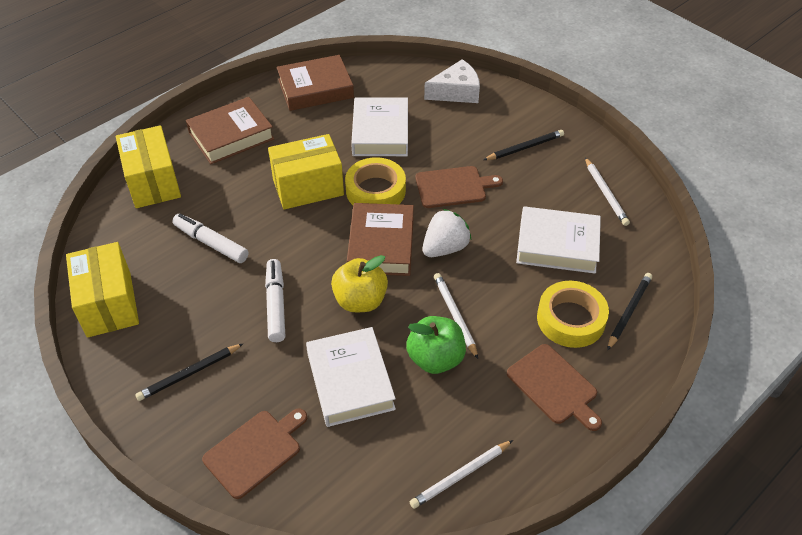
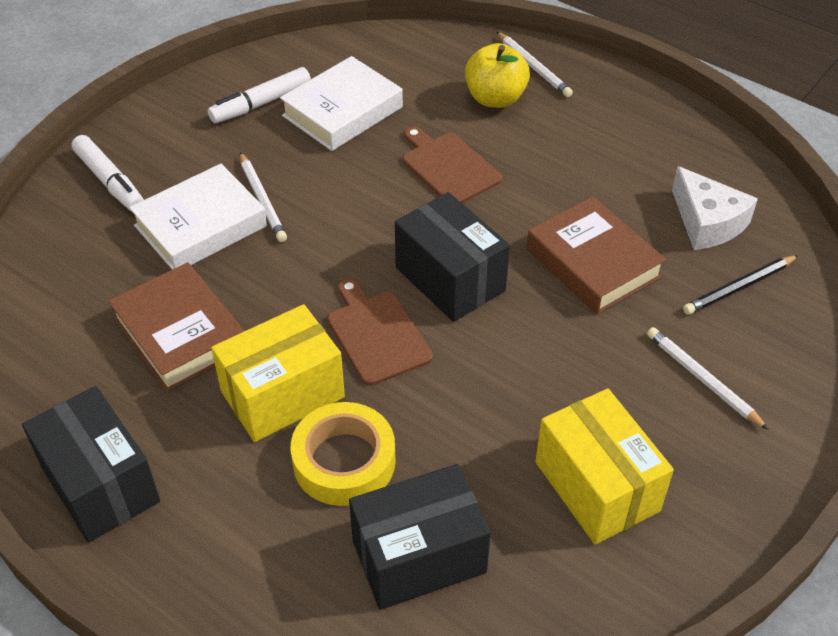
black box: 0 -> 3
black pencil: 3 -> 1
brown book: 3 -> 2
brown cutting board: 3 -> 2
green apple: 1 -> 0
white book: 3 -> 2
white strawberry: 1 -> 0
yellow box: 3 -> 2
yellow tape: 2 -> 1

